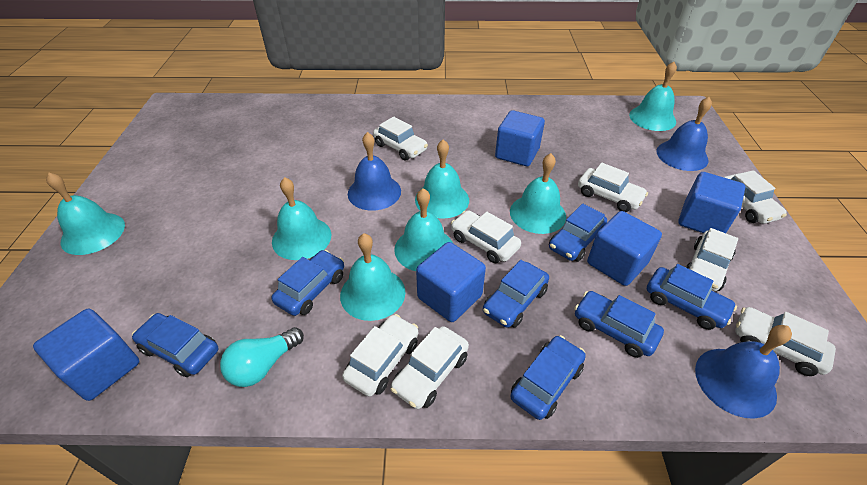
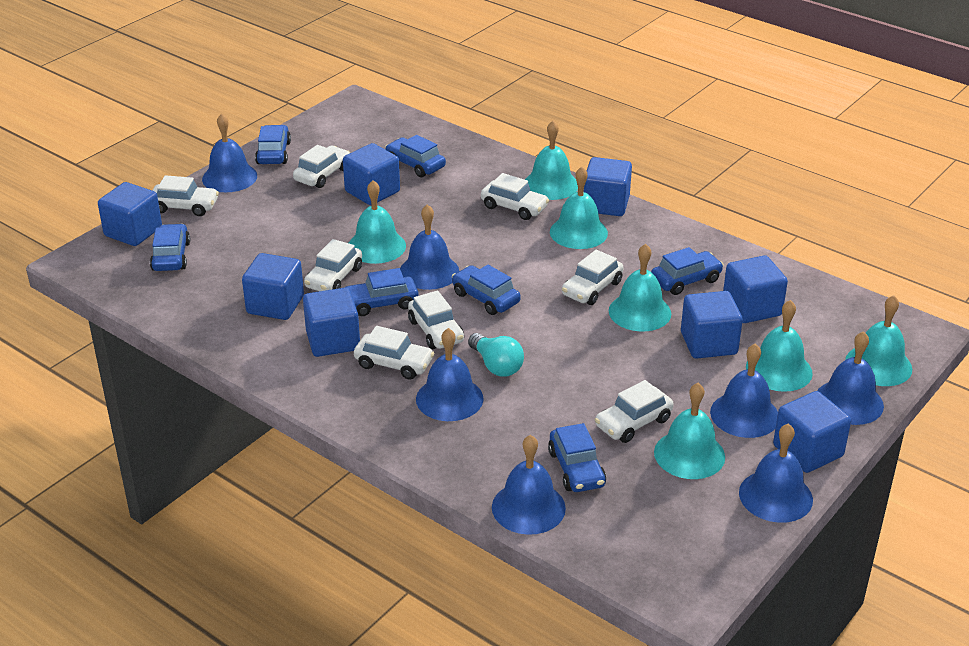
blue bell: 3 -> 7
blue cube: 5 -> 8

